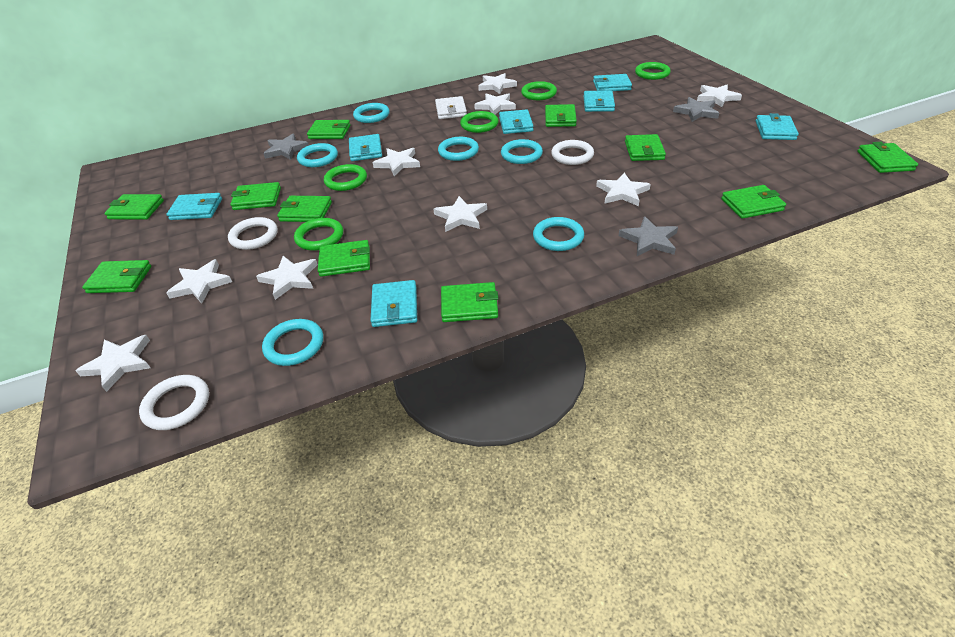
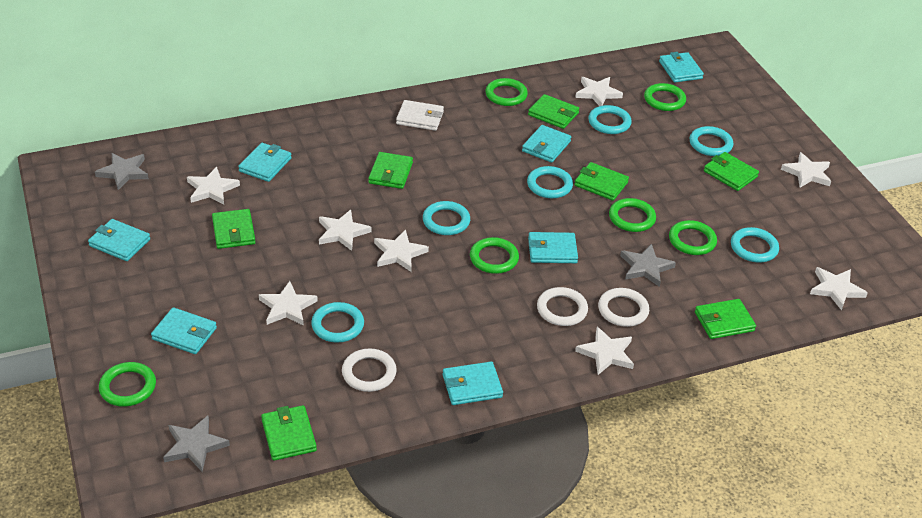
green ring: 5 -> 6
green wallet: 11 -> 7
white star: 9 -> 8

